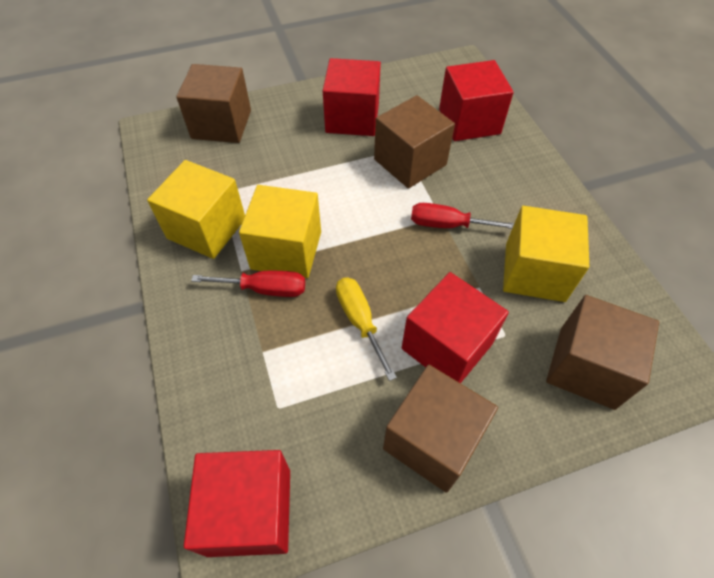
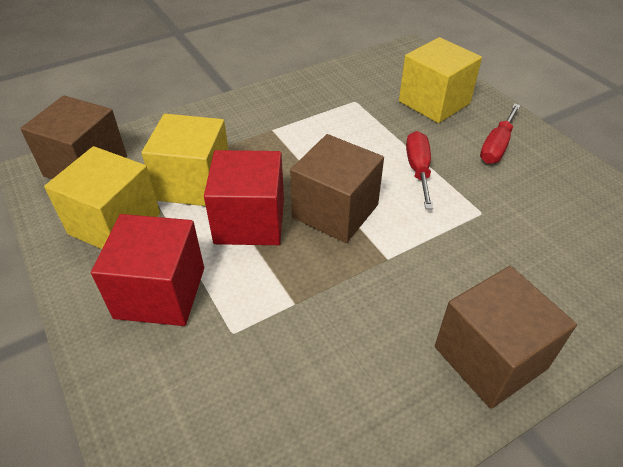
brown cube: 4 -> 3
red cube: 4 -> 2
yellow screwdriver: 1 -> 0

